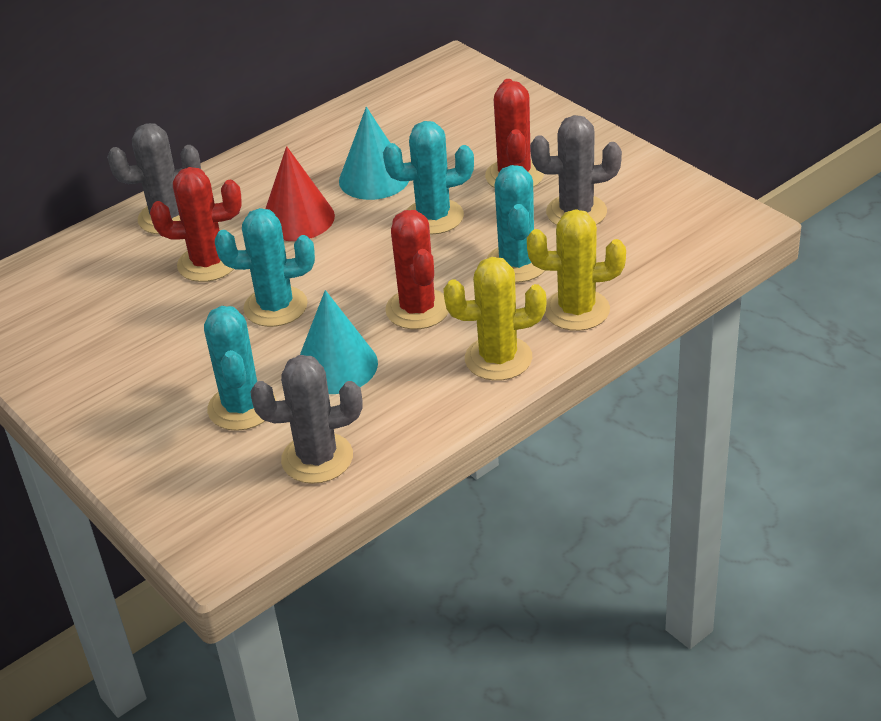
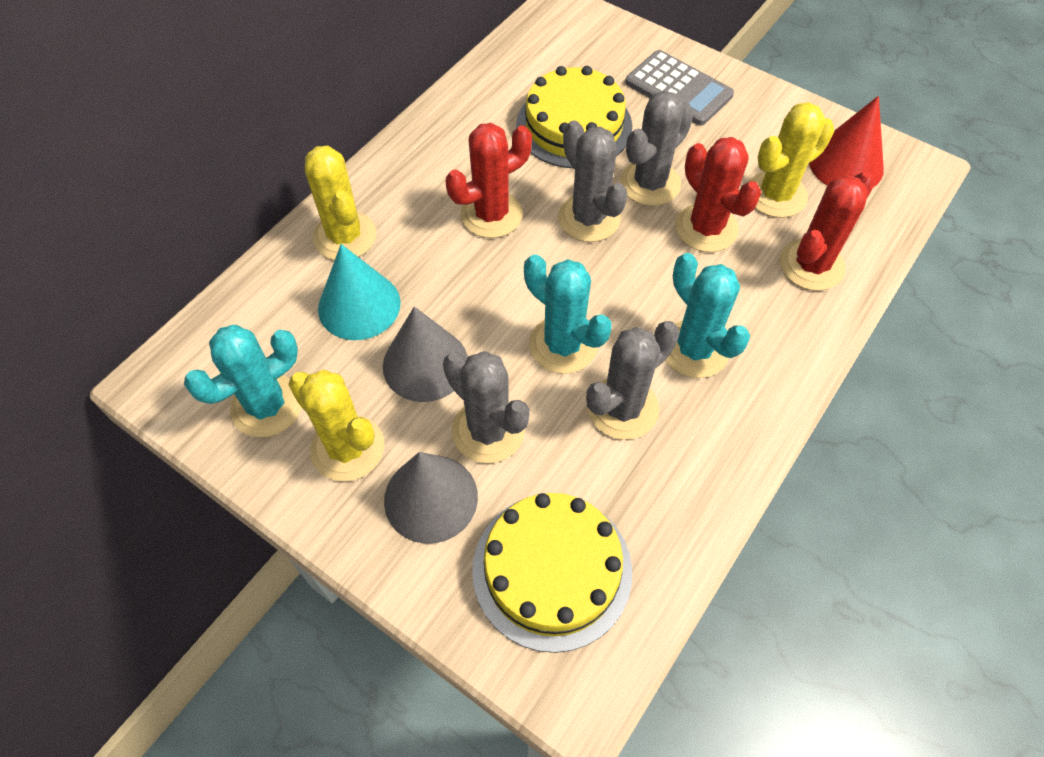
grey cactus: 3 -> 4
grey calculator: 0 -> 1
grey cone: 0 -> 2
turquoise cactus: 4 -> 3
turquoise cone: 2 -> 1
yellow cactus: 2 -> 3
yellow cake: 0 -> 2

